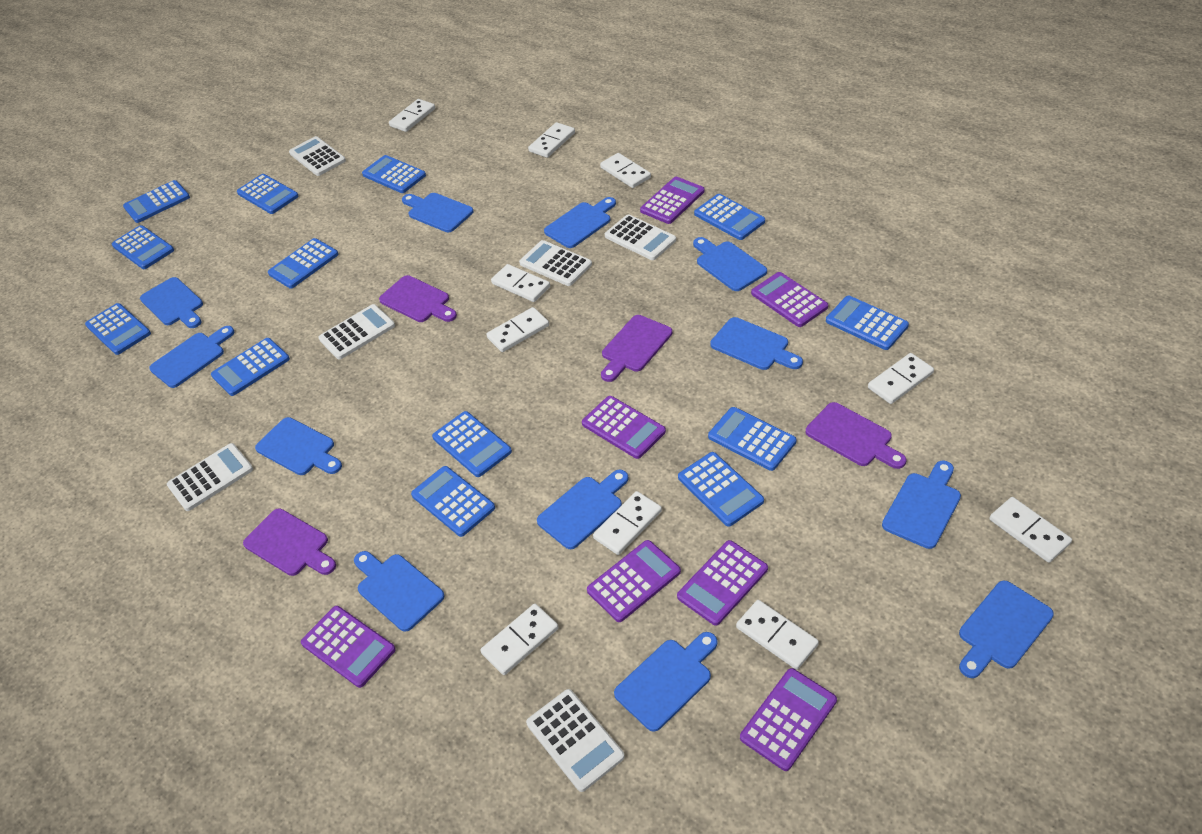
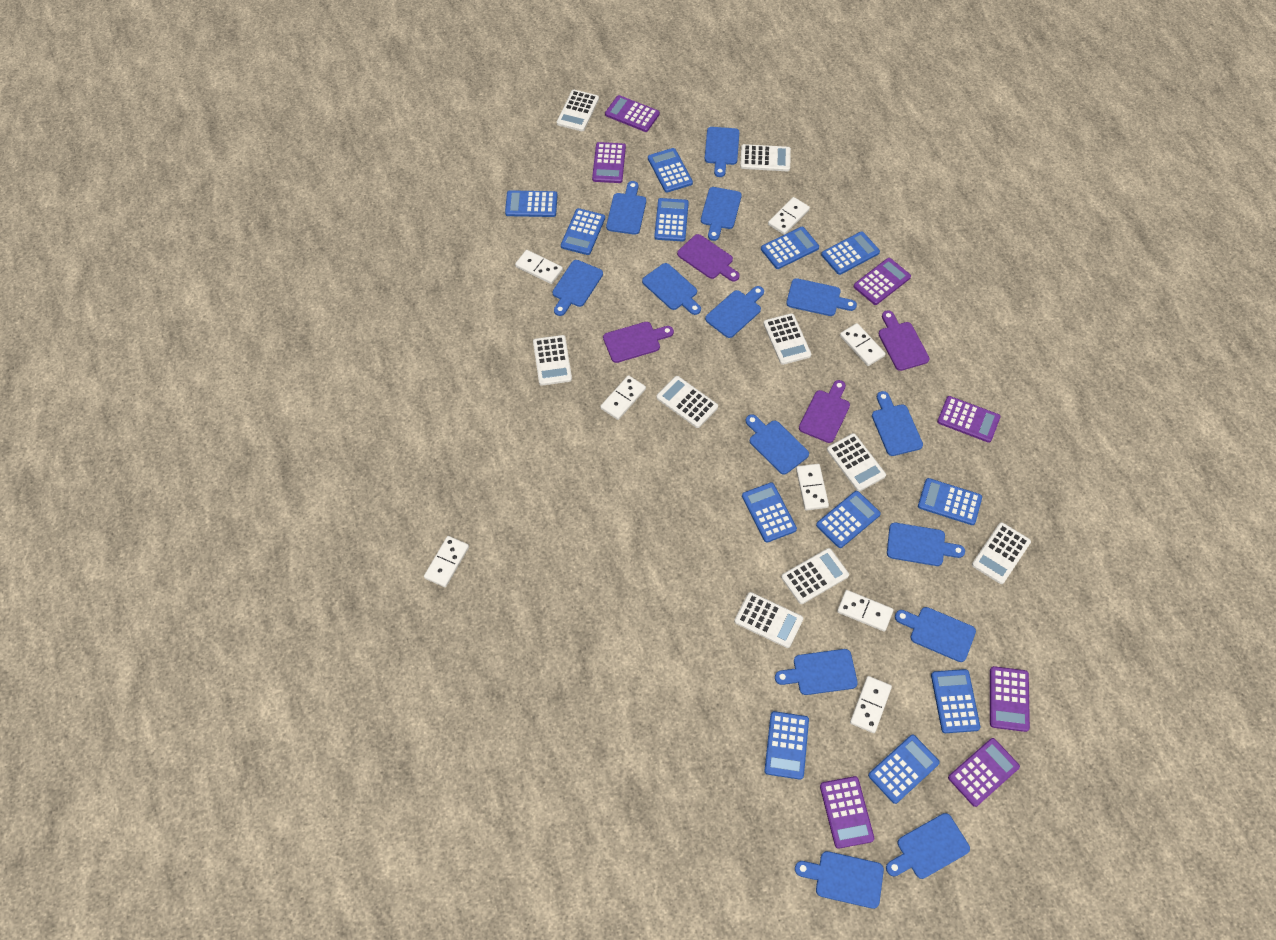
blue calculator: 13 -> 12
blue cutting board: 12 -> 14
white calculator: 6 -> 9
white domino: 10 -> 8

